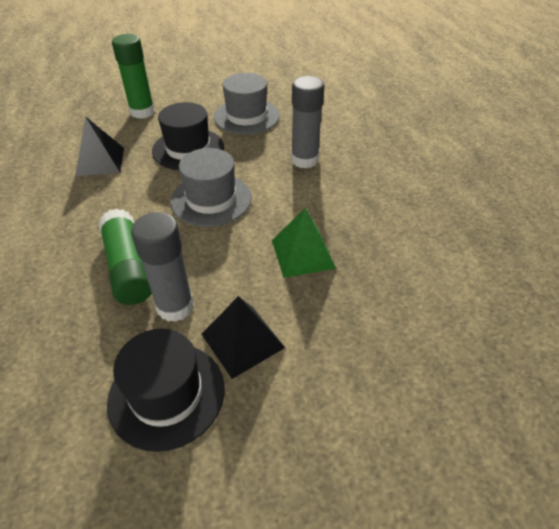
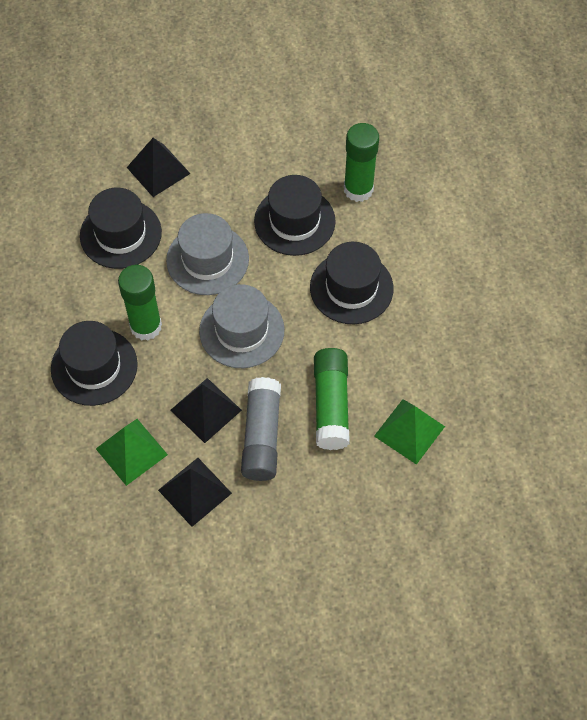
black hat: 2 -> 4
black pyramid: 2 -> 3
green glue stick: 2 -> 3
green pyramid: 1 -> 2
grey glue stick: 2 -> 1

